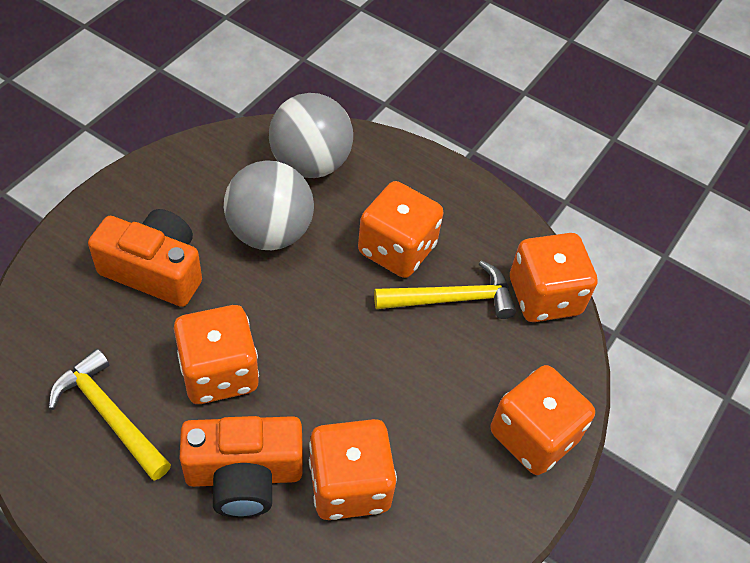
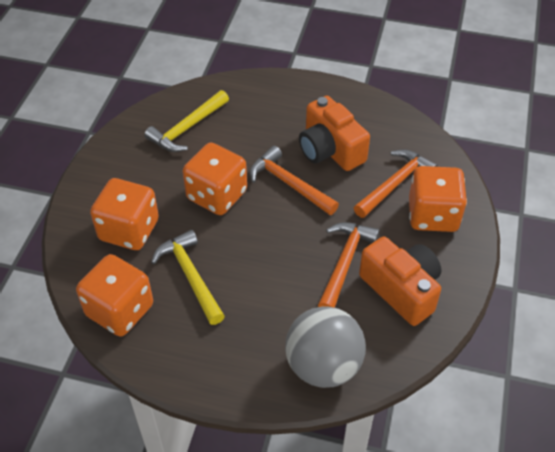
grey ball: 2 -> 1
orange dice: 5 -> 4
orange hammer: 0 -> 3

